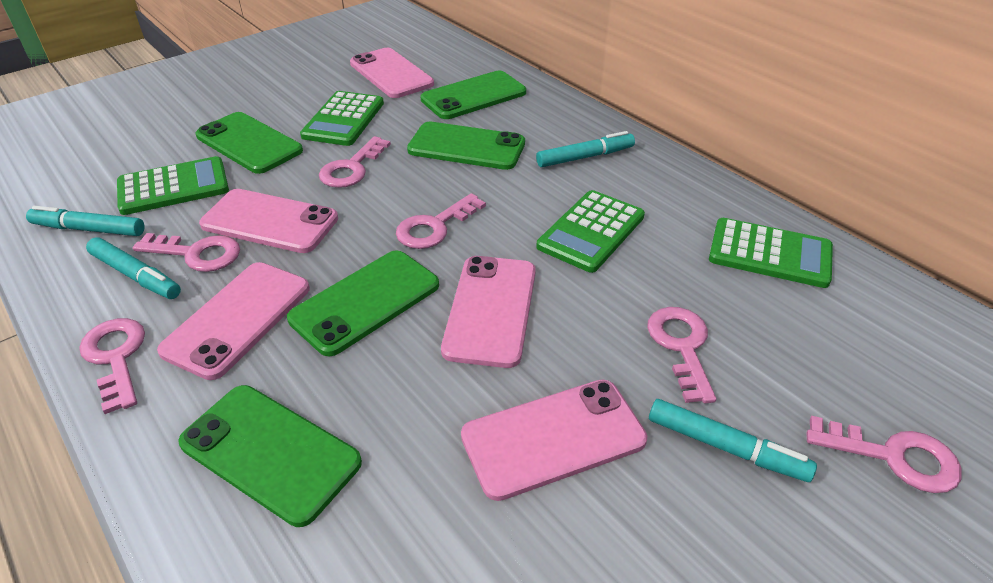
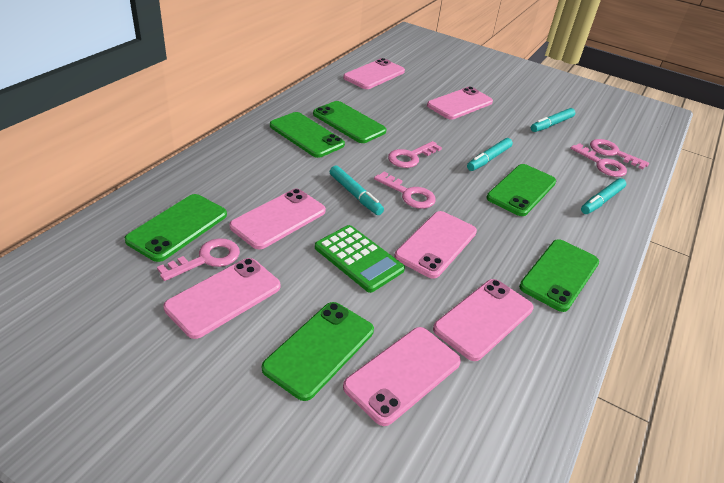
green calculator: 4 -> 1
green phone: 5 -> 6
pink key: 6 -> 5
pink phone: 5 -> 7

